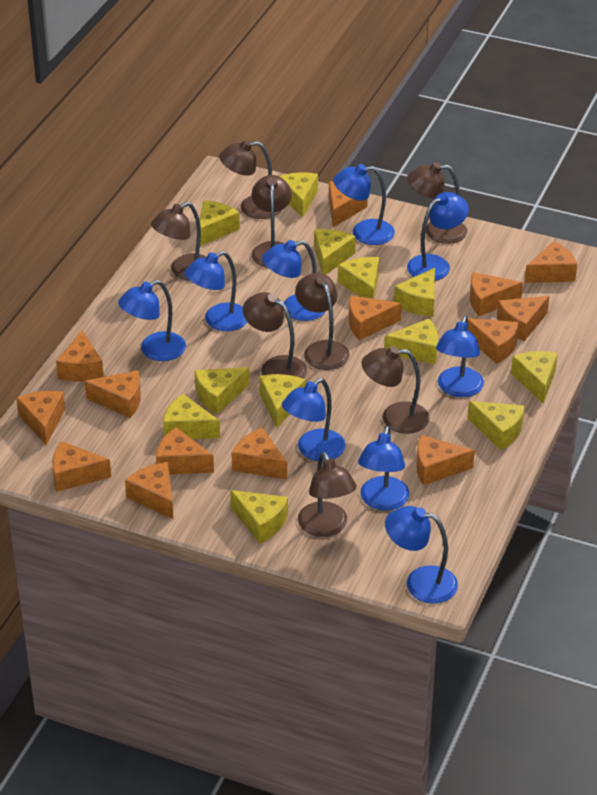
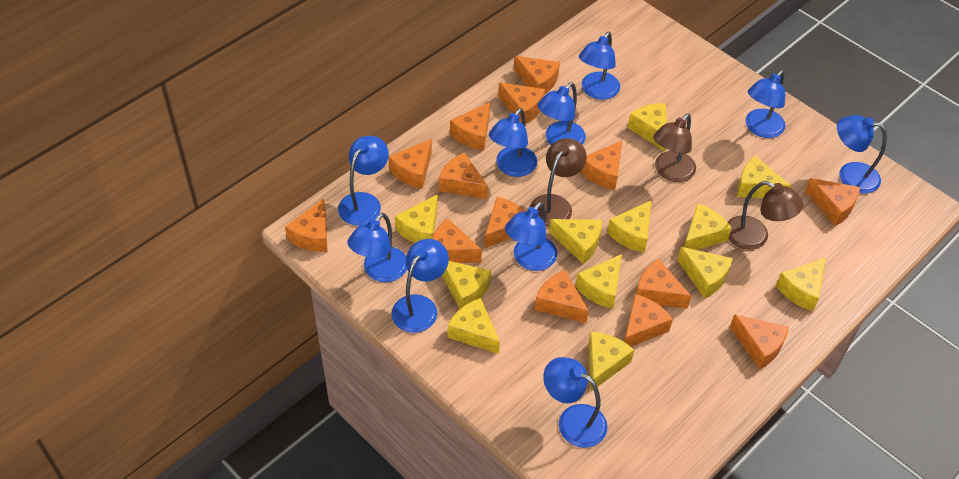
blue lamp: 9 -> 10
brown lamp: 8 -> 3

